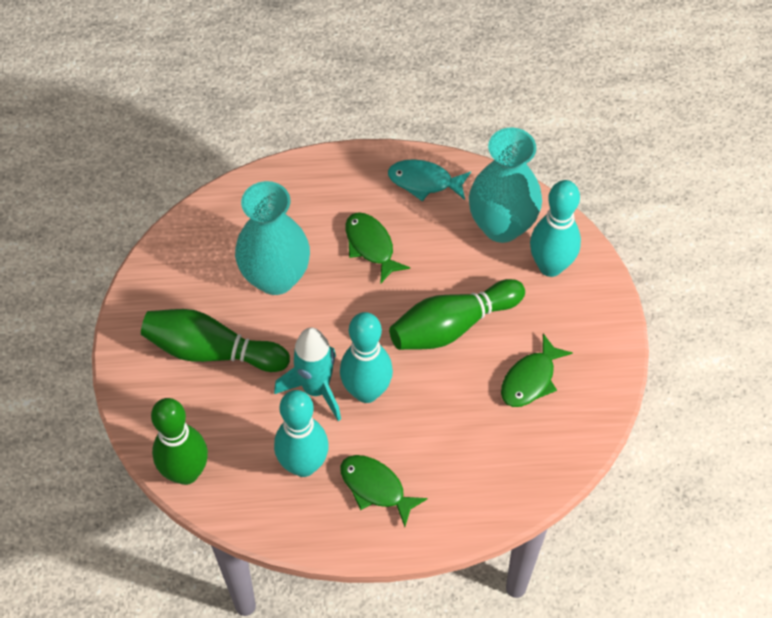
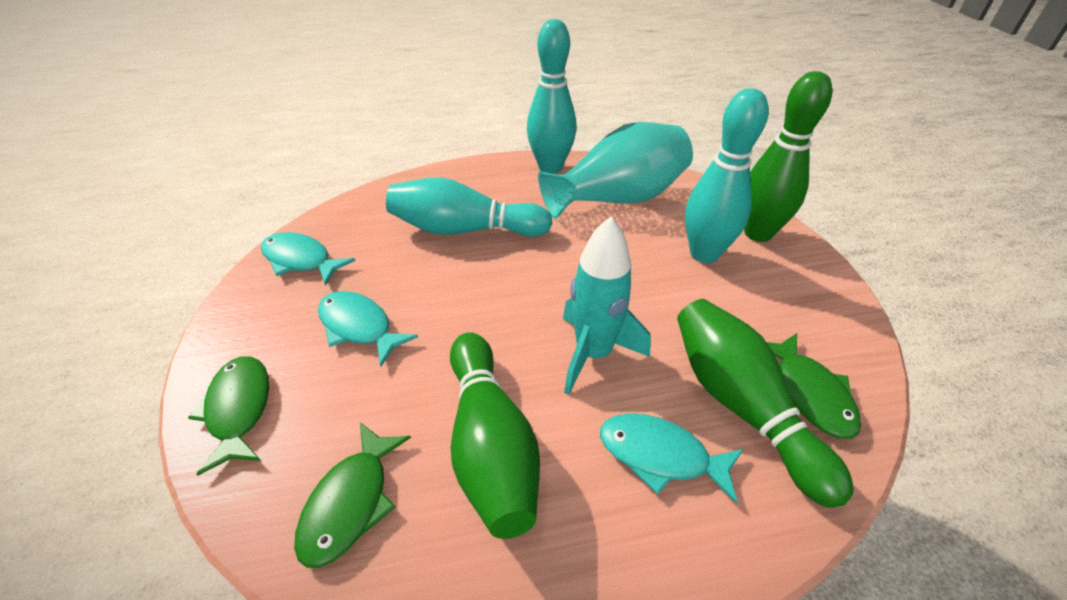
turquoise fish: 1 -> 3
turquoise vase: 2 -> 1

